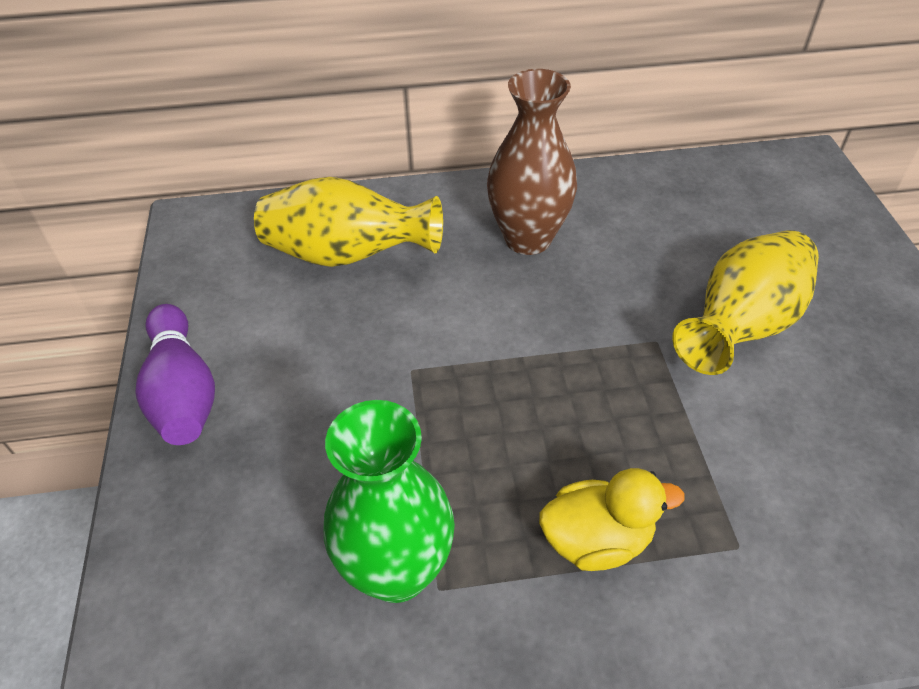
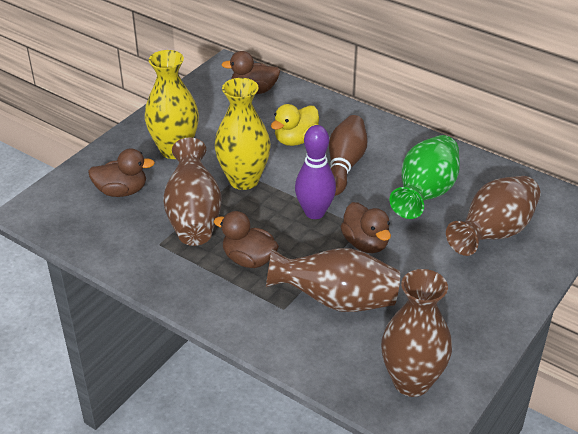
brown bowling pin: 0 -> 1
brown duck: 0 -> 4
brown vase: 1 -> 4

